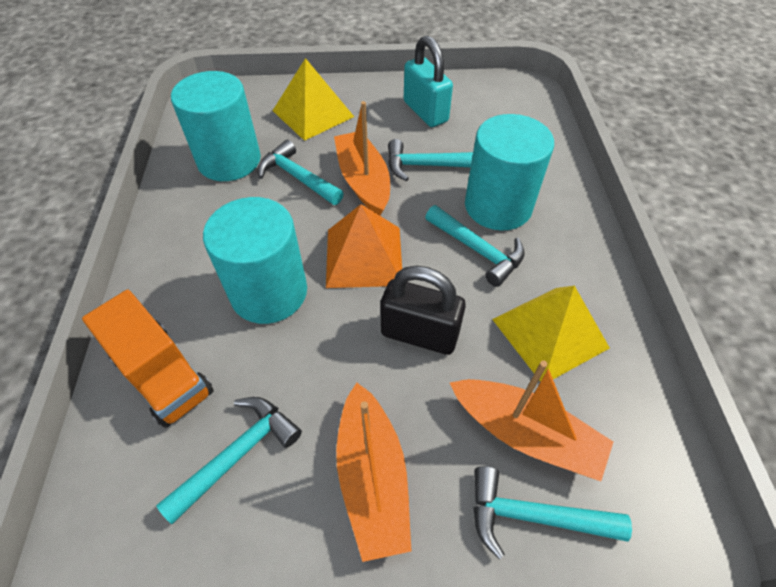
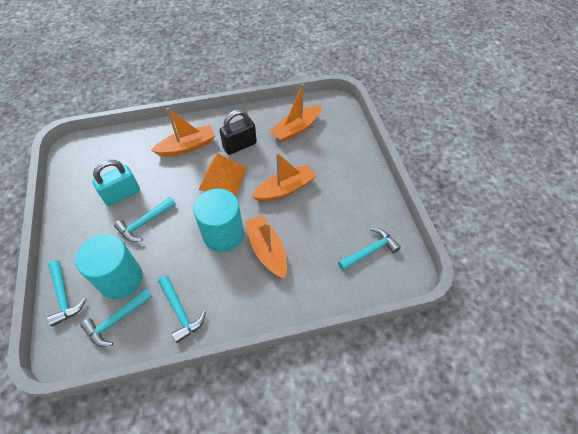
orange boat: 3 -> 4
orange truck: 1 -> 0
turquoise cylinder: 3 -> 2
yellow pyramid: 2 -> 0

